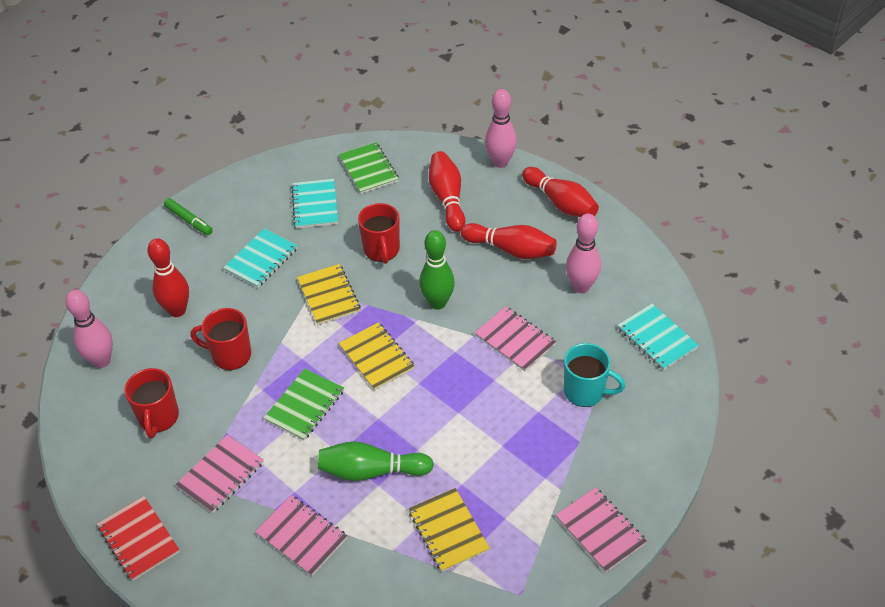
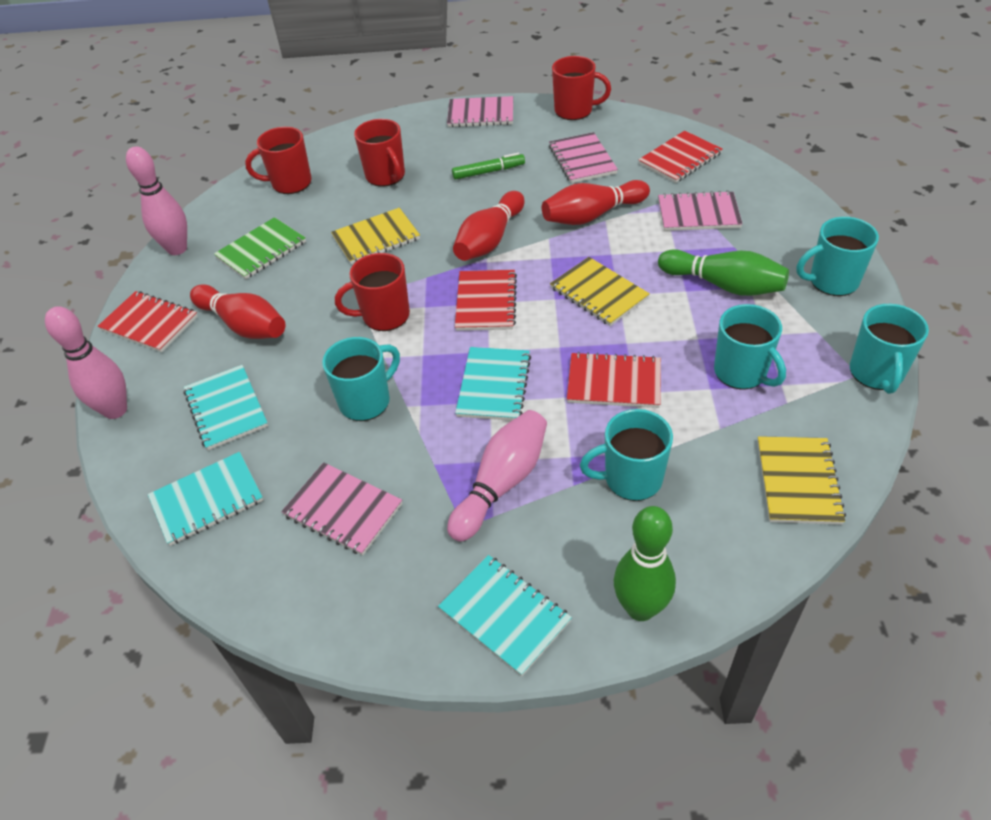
green notebook: 2 -> 1
red bowling pin: 4 -> 3
red mug: 3 -> 4
red notebook: 1 -> 4
turquoise mug: 1 -> 5
turquoise notebook: 3 -> 4

